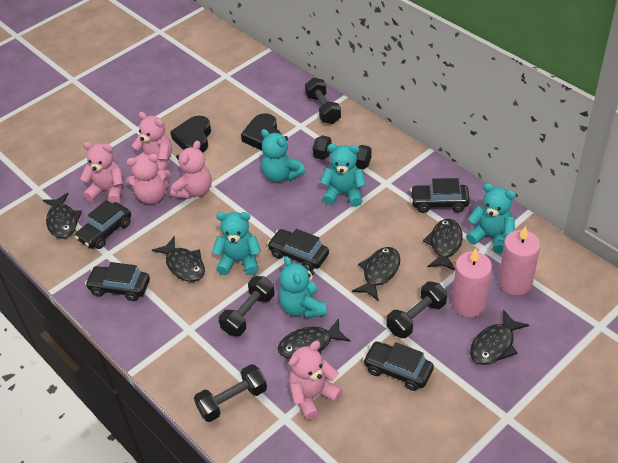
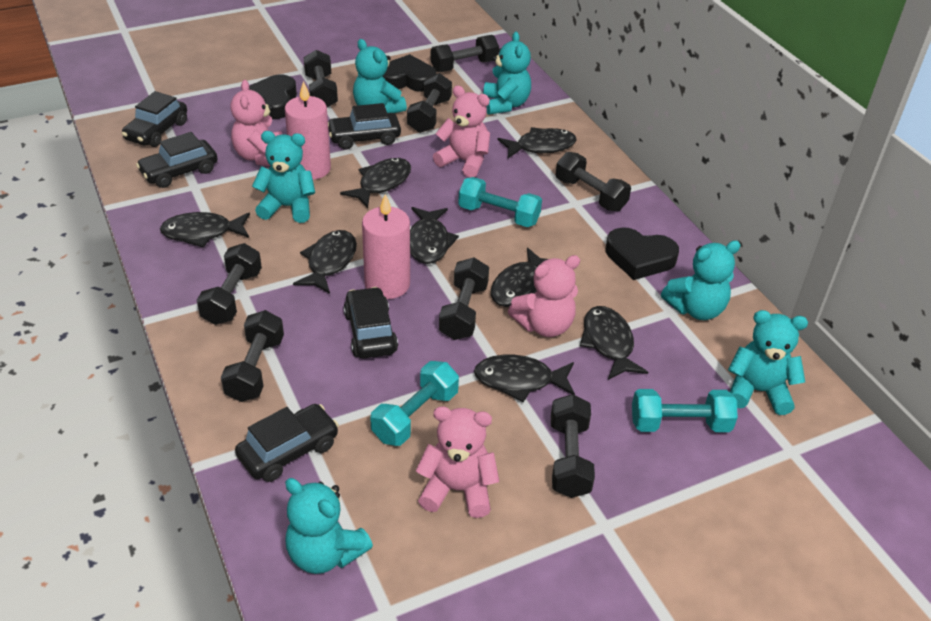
black dumbbell: 5 -> 8
black fish: 6 -> 8
black heart: 2 -> 3
pink teddy bear: 5 -> 4
turquoise dumbbell: 0 -> 3
turquoise teddy bear: 5 -> 6

